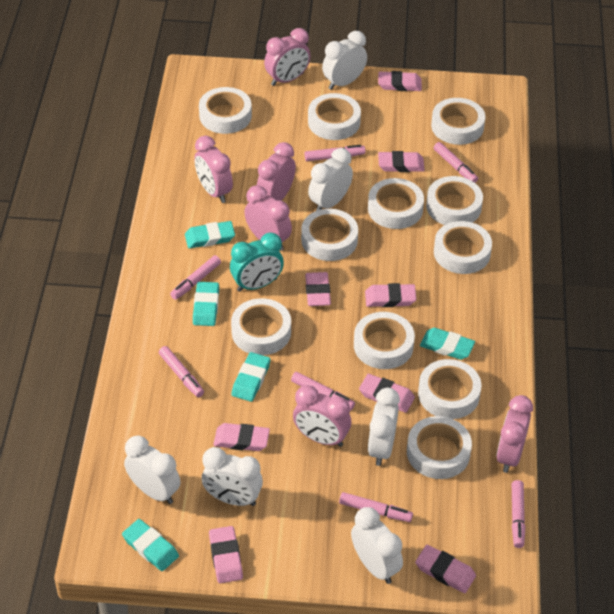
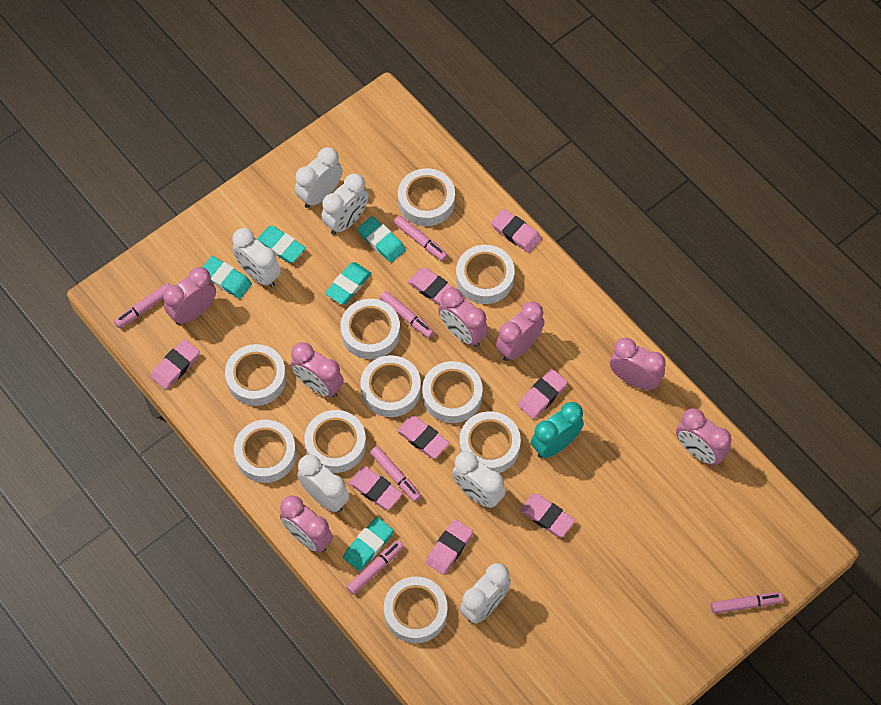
pink clock: 6 -> 7
pink marker: 7 -> 6
white tape: 11 -> 10

